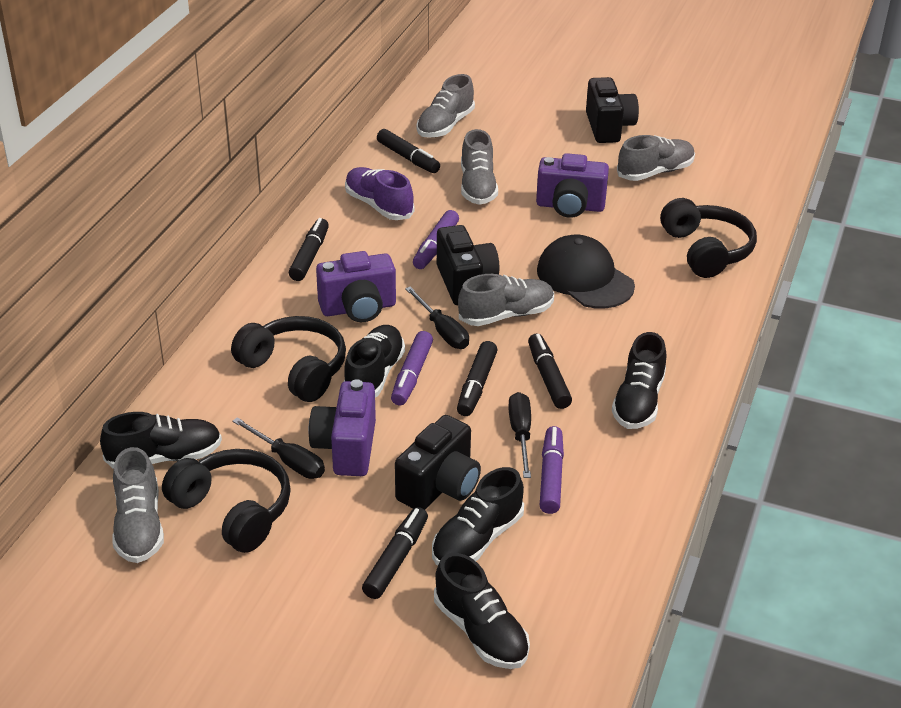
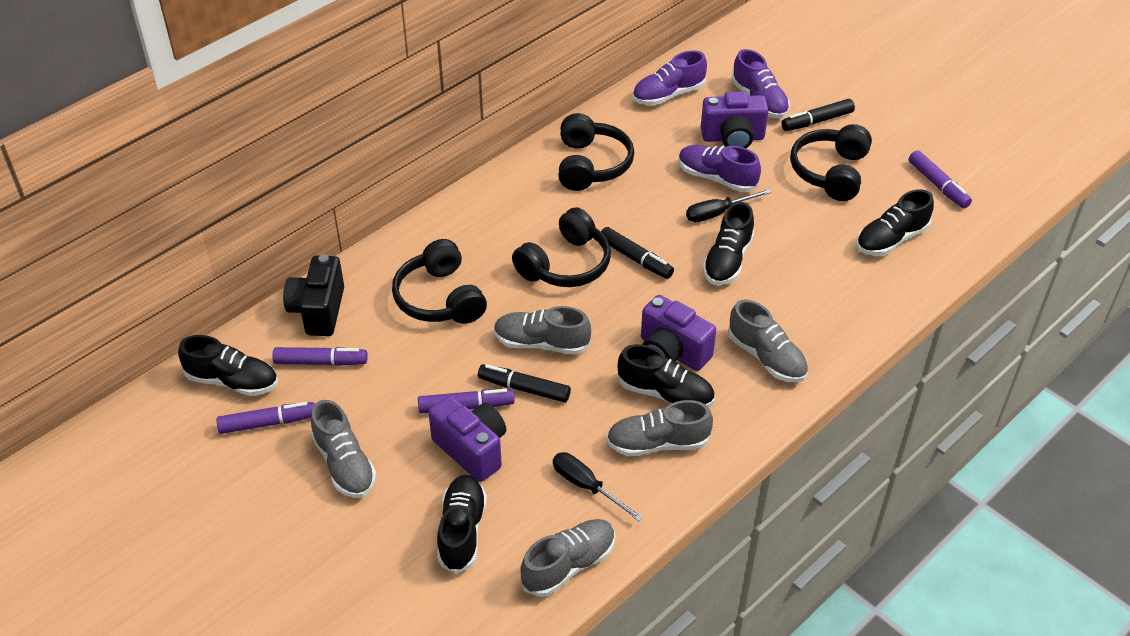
black camera: 3 -> 1
black cap: 1 -> 0
black headphones: 3 -> 4
black marker: 5 -> 3
black screwdriver: 3 -> 2
purple marker: 3 -> 4
purple shoe: 1 -> 3

